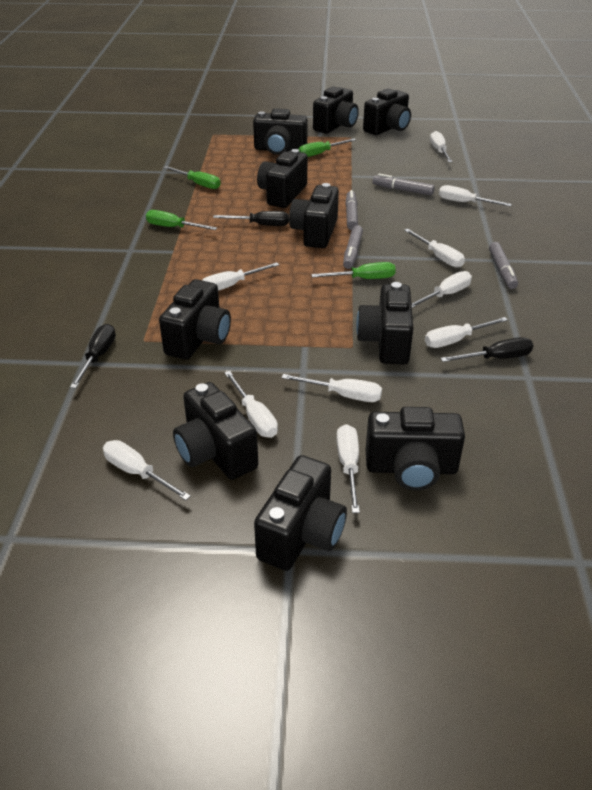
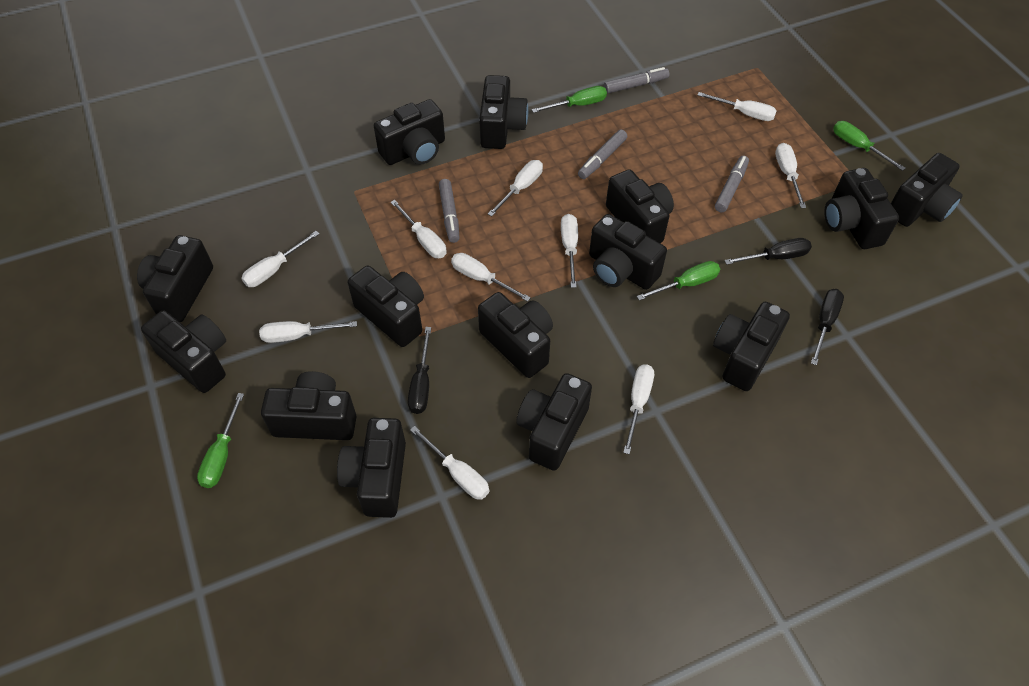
black camera: 10 -> 14

